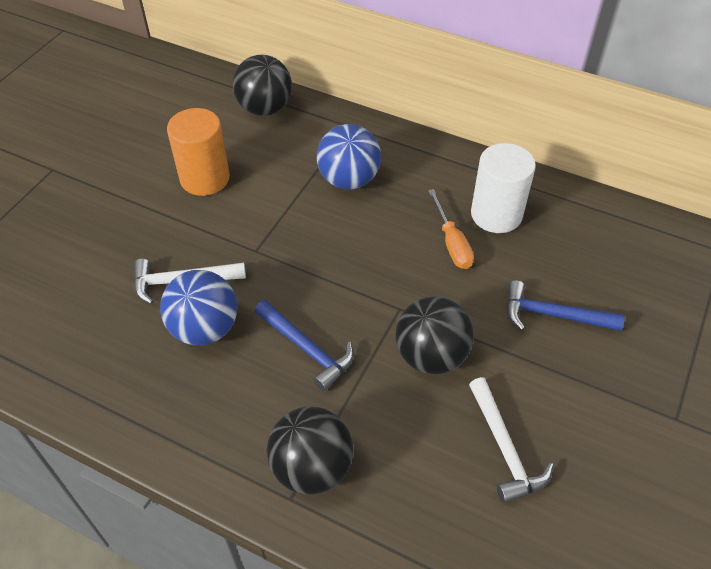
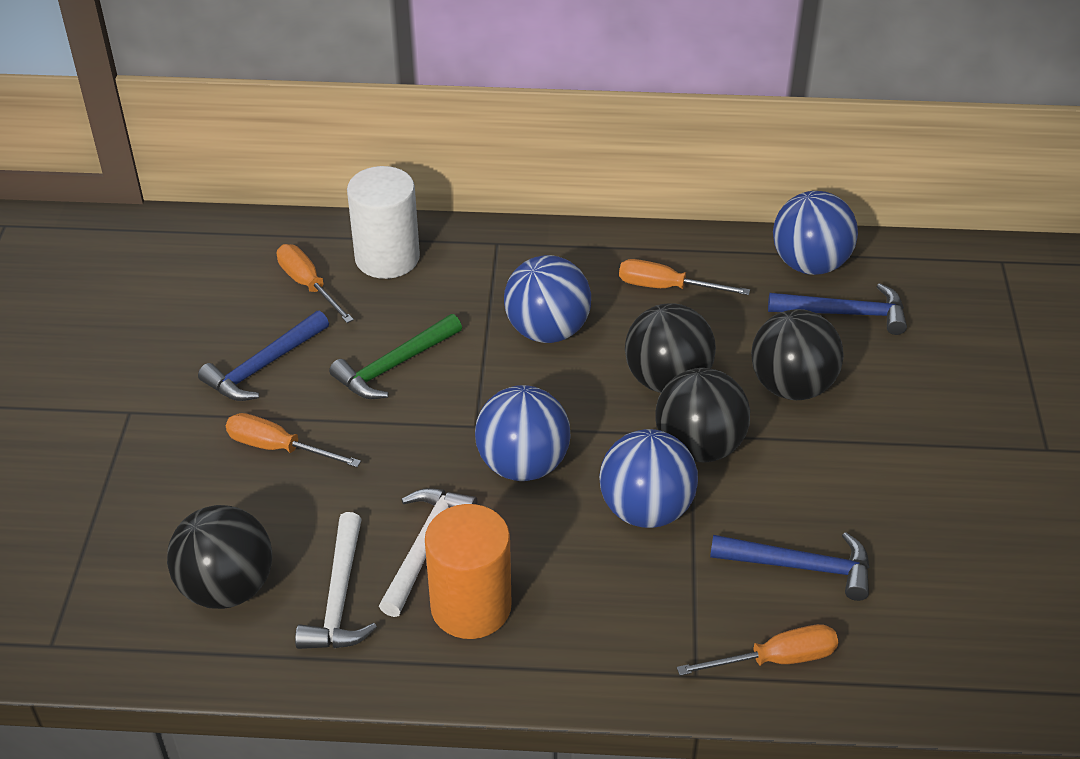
black ball: 3 -> 4
blue ball: 2 -> 4
blue hammer: 2 -> 3
green hammer: 0 -> 1
orange screwdriver: 1 -> 4

